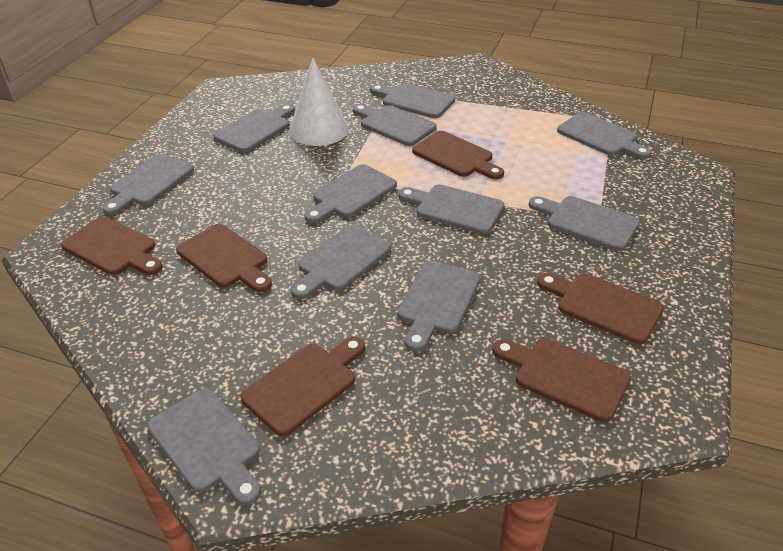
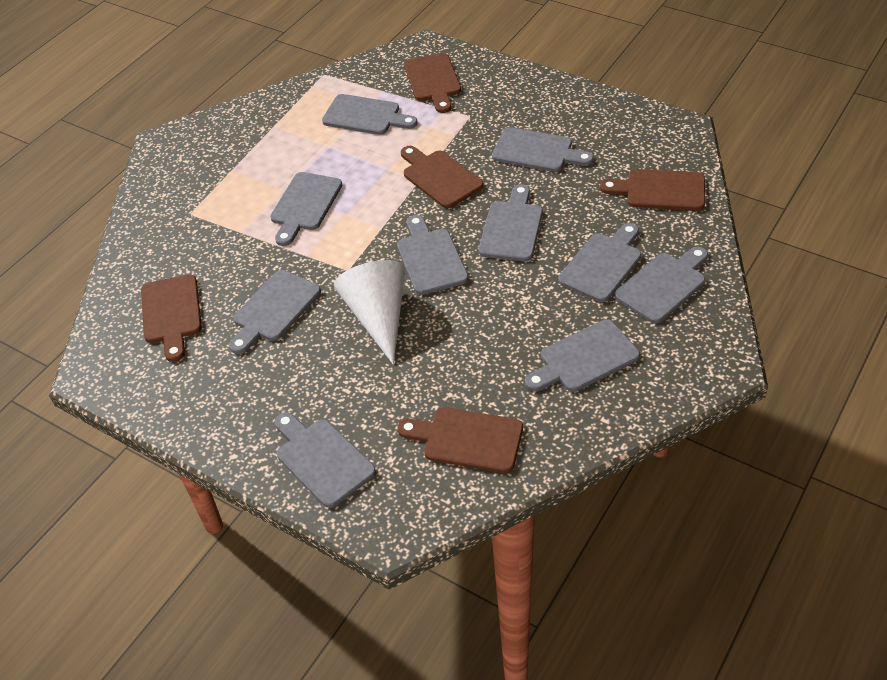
brown cutting board: 6 -> 5
grey cutting board: 11 -> 10

